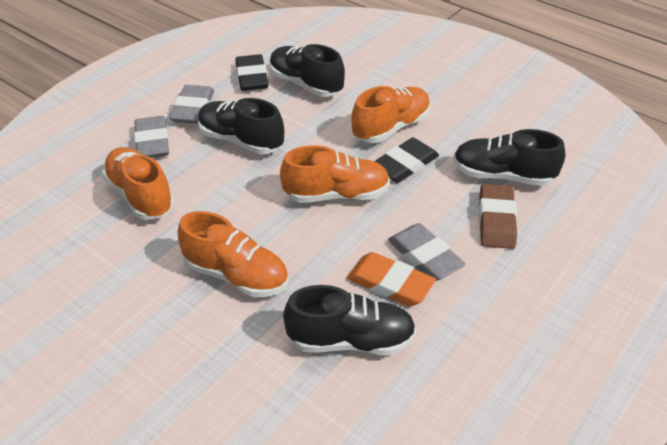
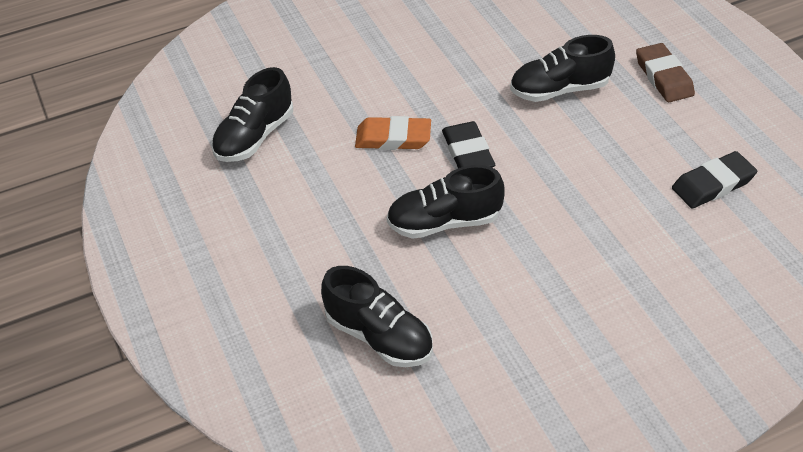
grey eraser: 3 -> 0
orange shoe: 4 -> 0

